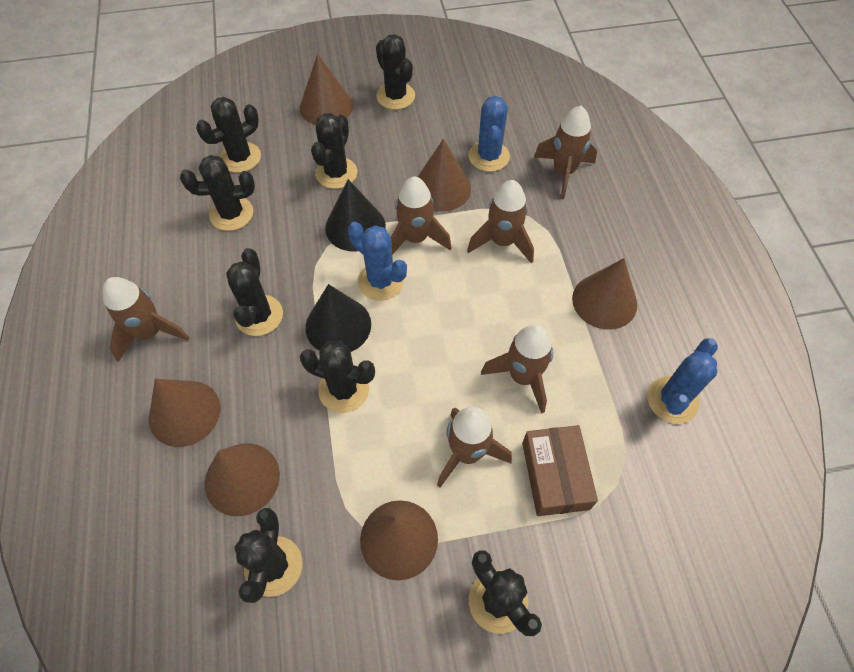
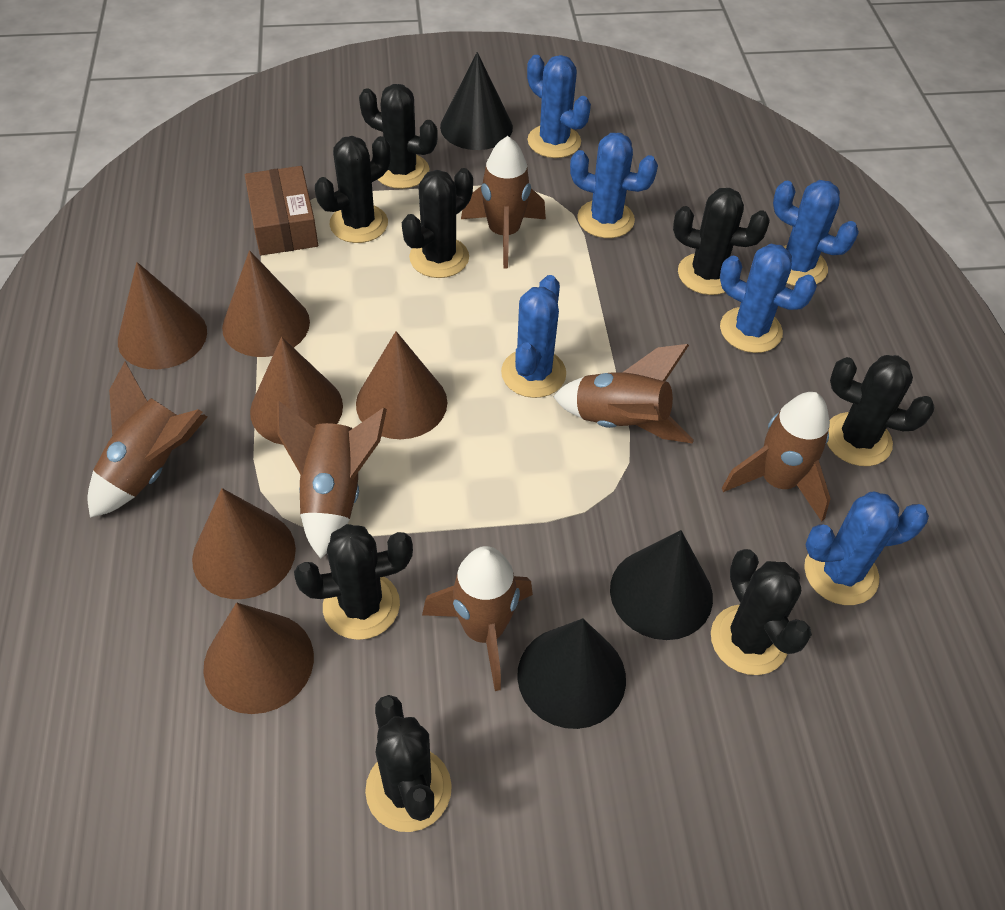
black cone: 2 -> 3
blue cactus: 3 -> 6

